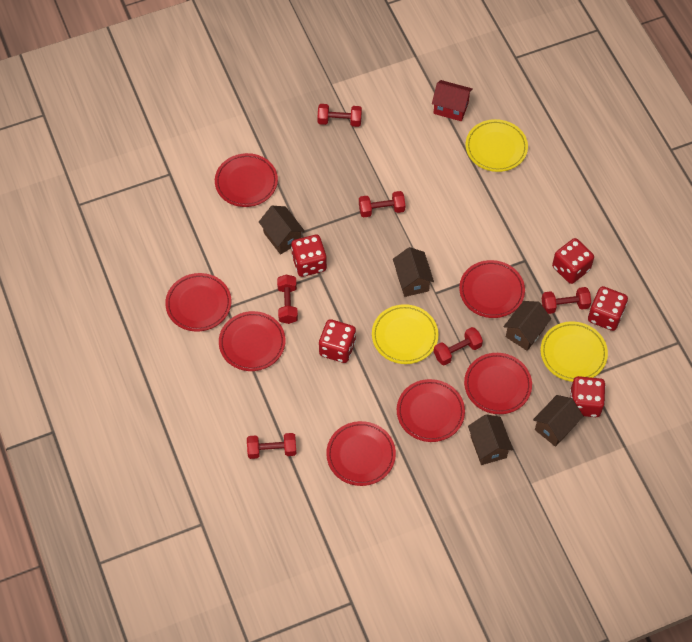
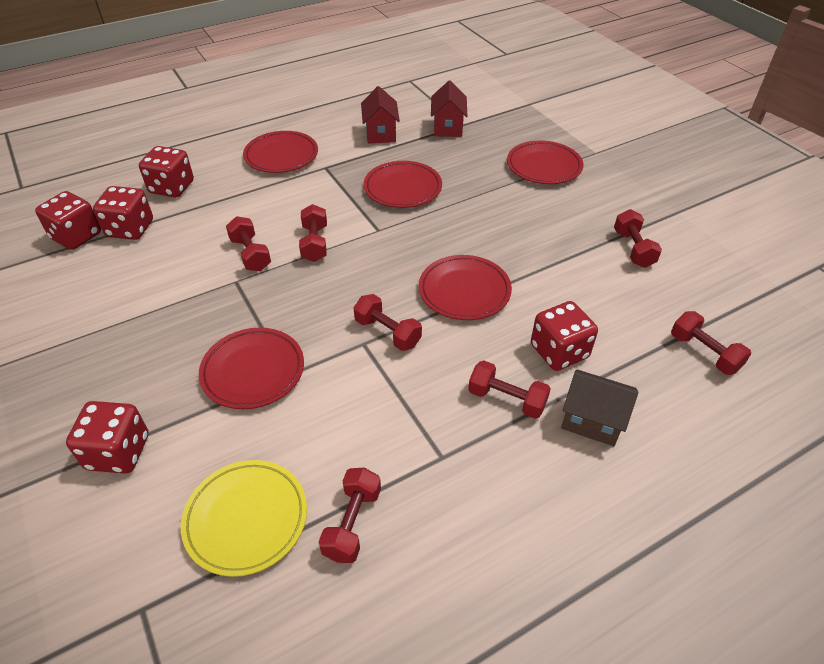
brown house: 5 -> 1
red dumbbell: 6 -> 7
red house: 1 -> 2
red plate: 7 -> 5
yellow plate: 3 -> 1

